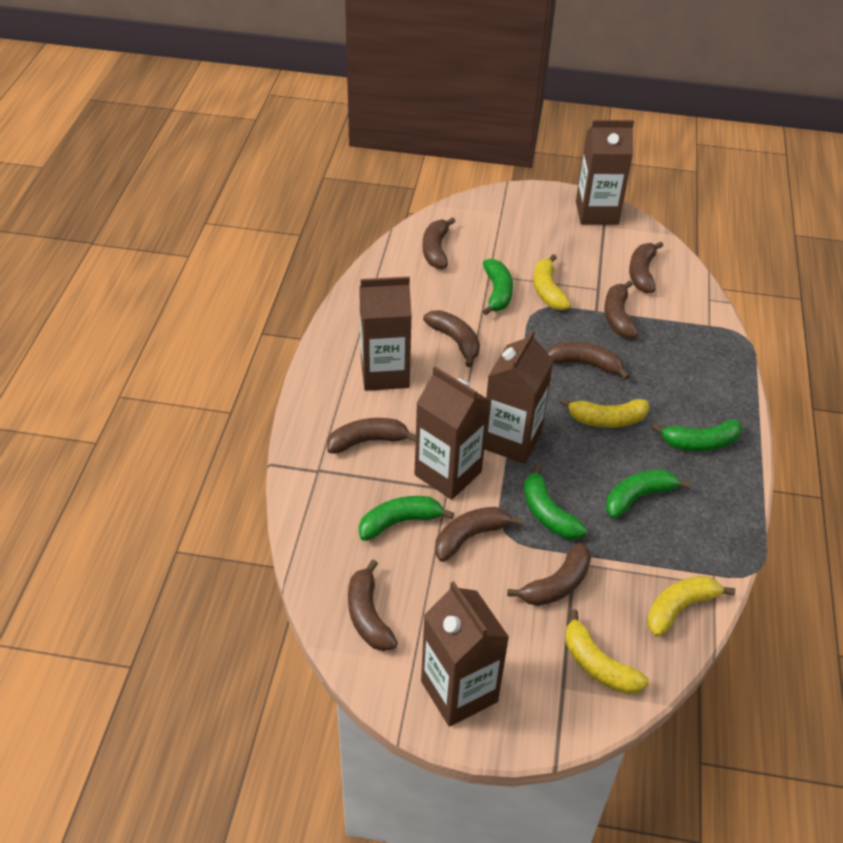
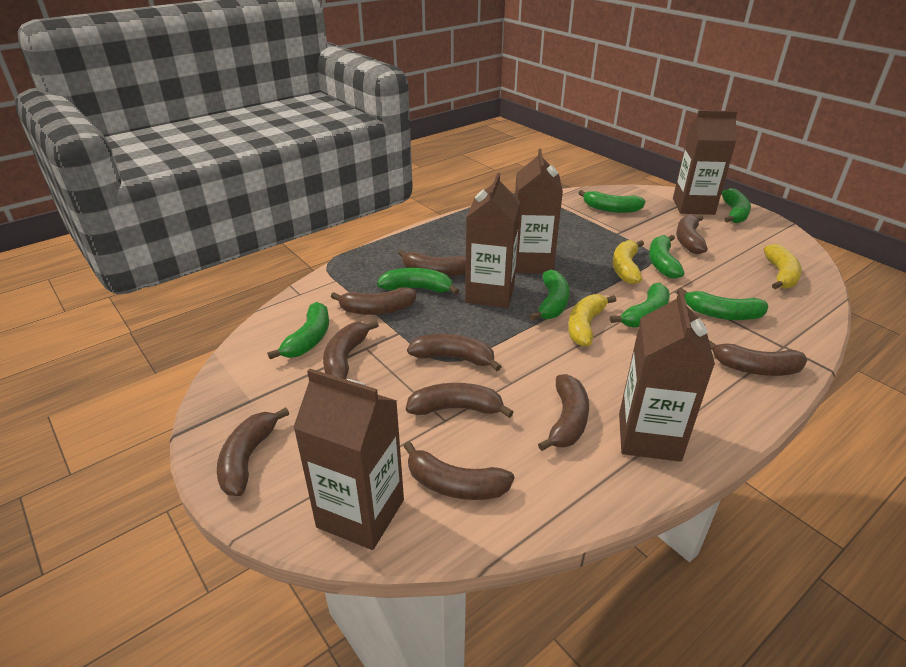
brown banana: 9 -> 10
green banana: 5 -> 8
yellow banana: 4 -> 3

